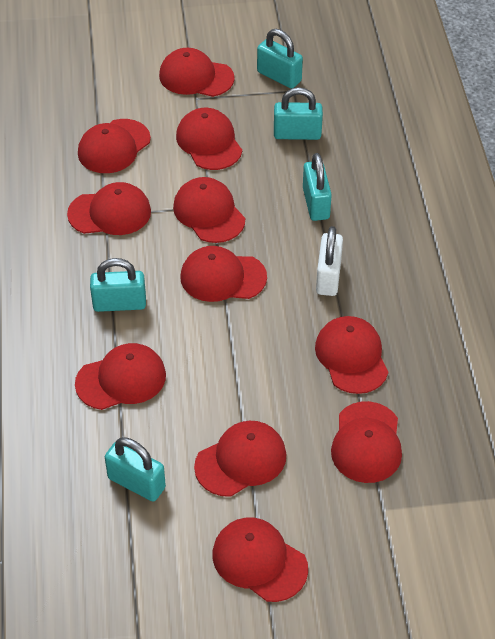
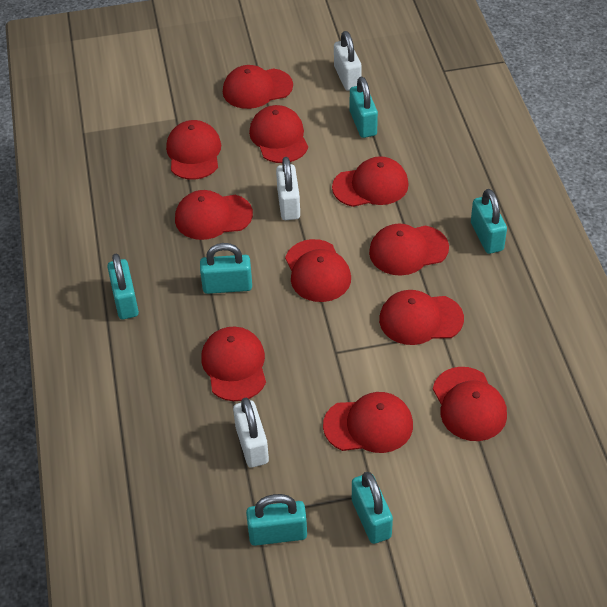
turquoise padlock: 5 -> 6
white padlock: 1 -> 3

